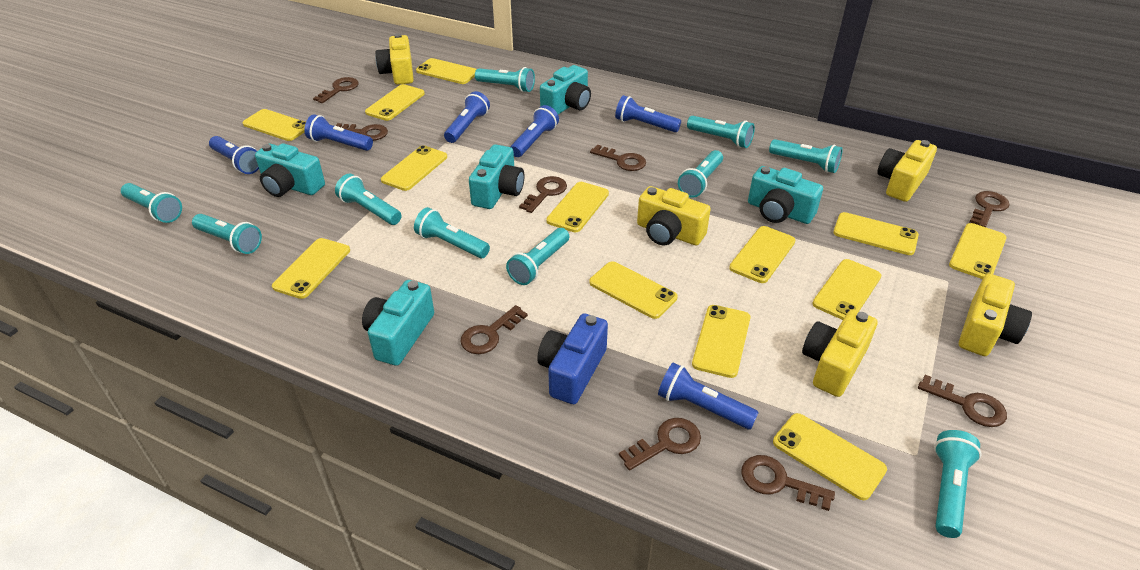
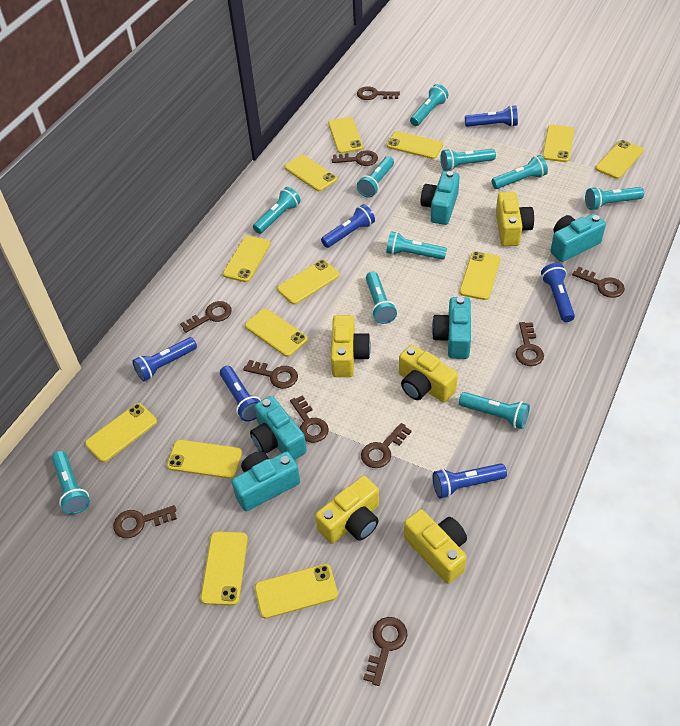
blue camera: 1 -> 0
brown key: 9 -> 10

